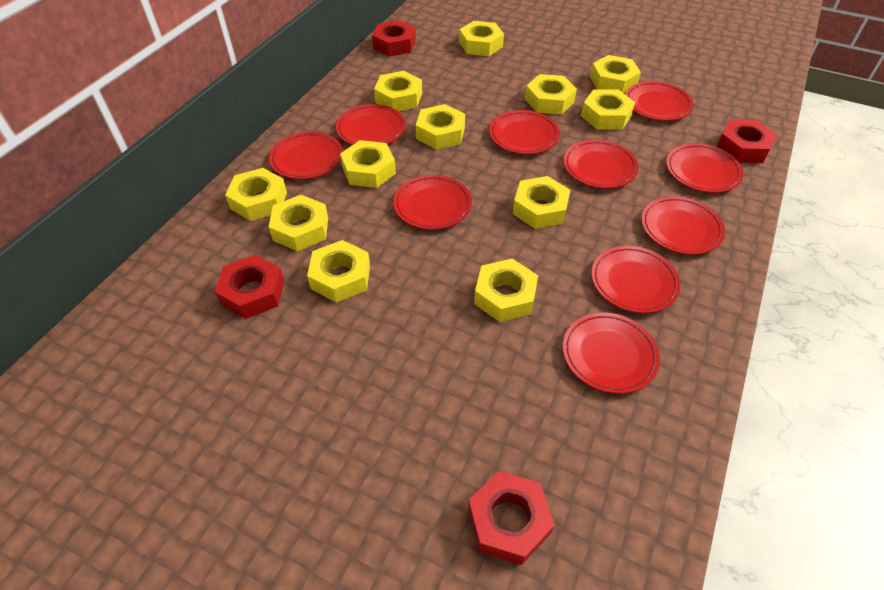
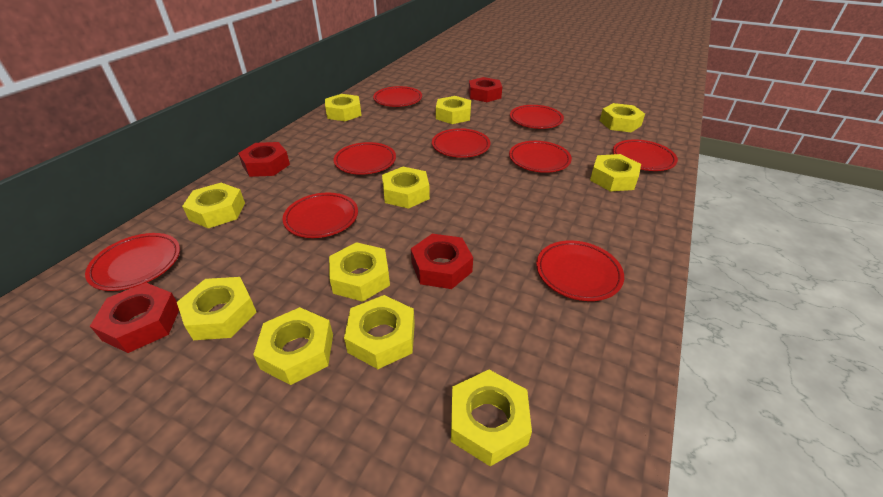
red plate: 10 -> 9
yellow nut: 12 -> 11

